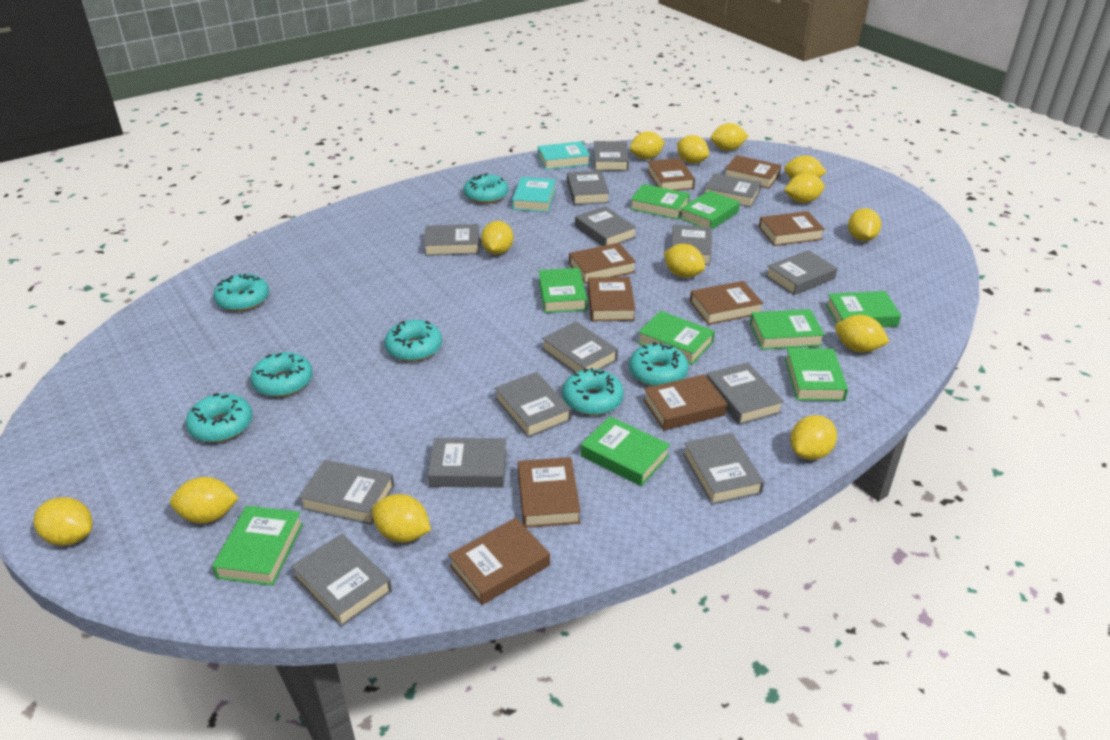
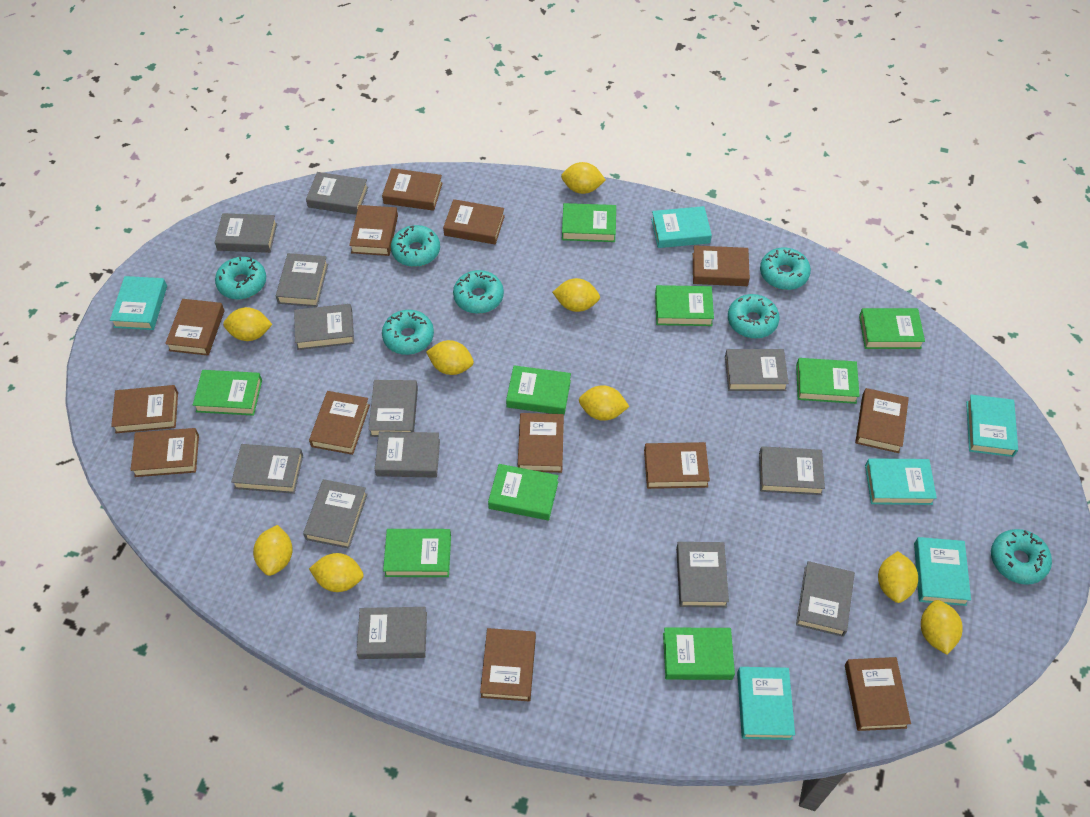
brown book: 9 -> 13
grey book: 14 -> 13
turquoise book: 2 -> 6
yellow lemon: 13 -> 9

